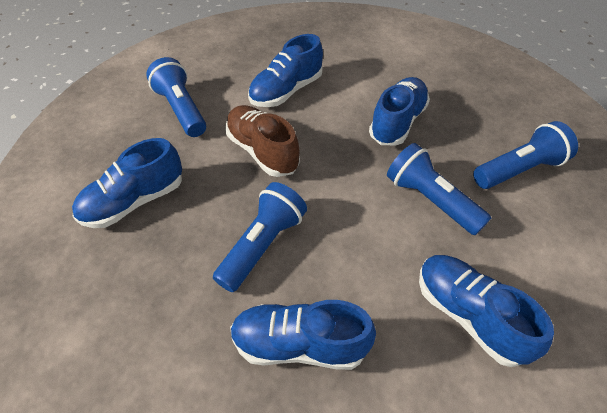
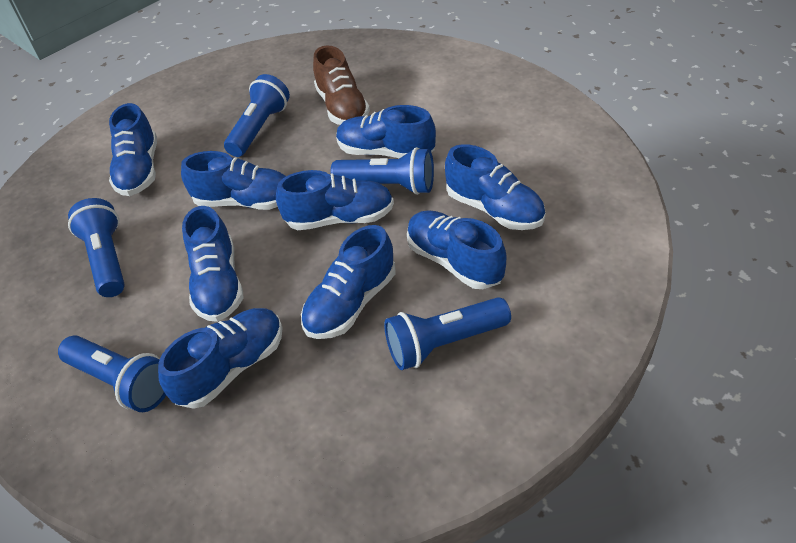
blue flashlight: 4 -> 5
blue shoe: 5 -> 9

